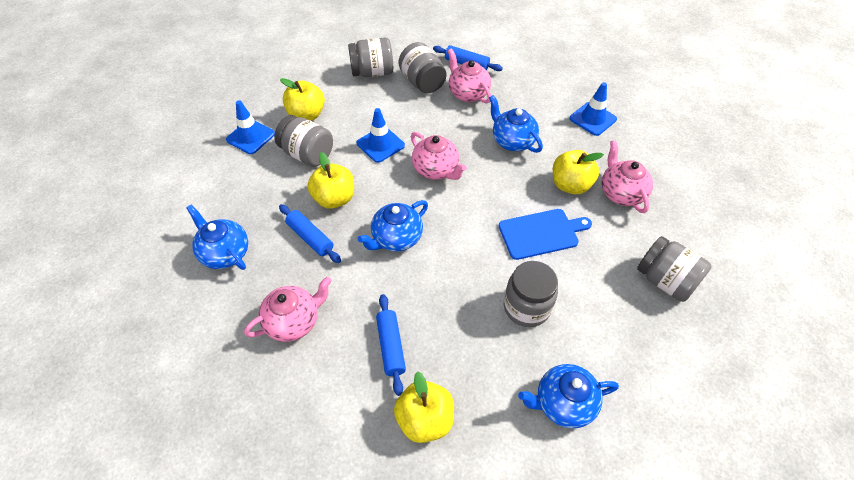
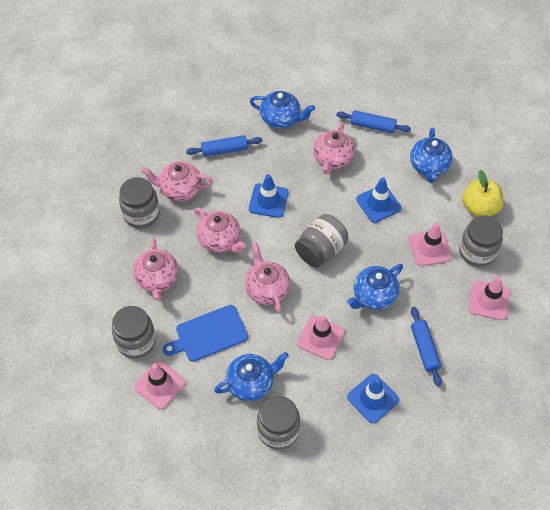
pink teapot: 4 -> 5
pink traffic cone: 0 -> 4
yellow apple: 4 -> 1

